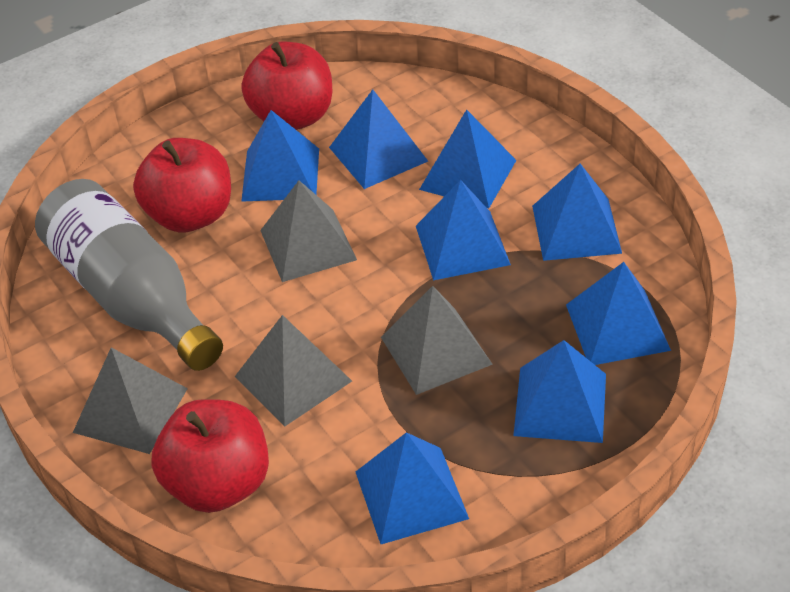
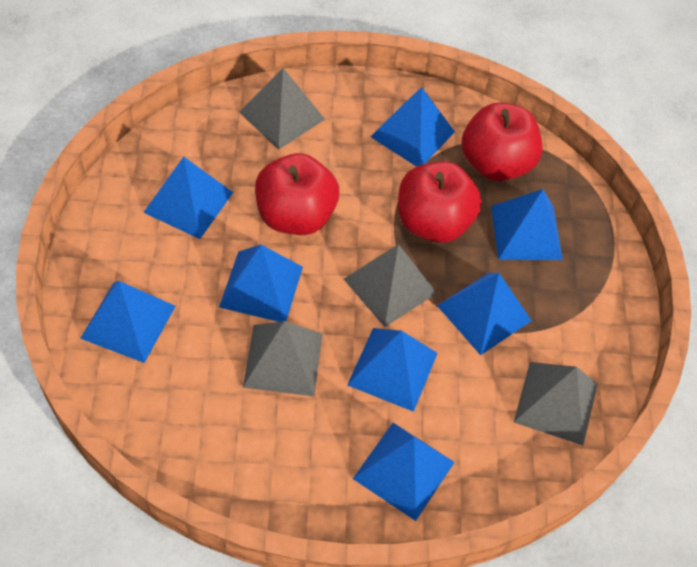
grey bottle: 1 -> 0

